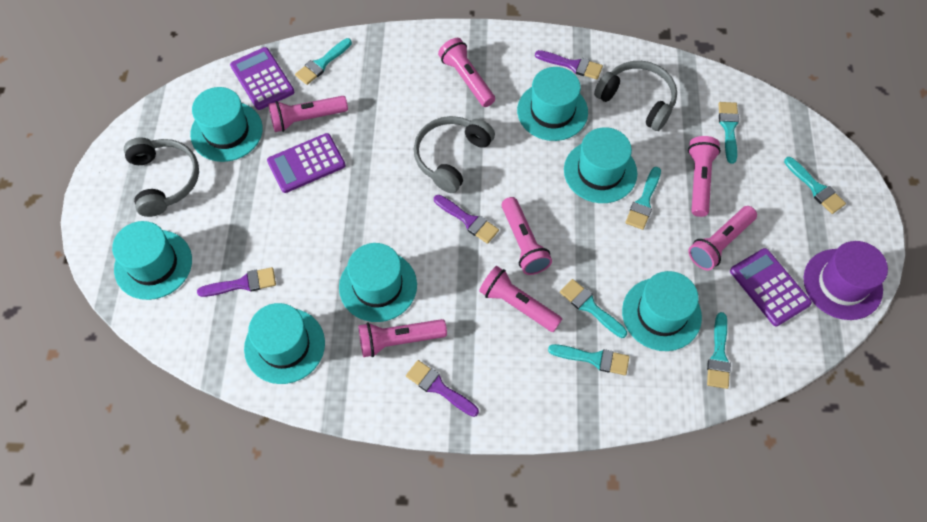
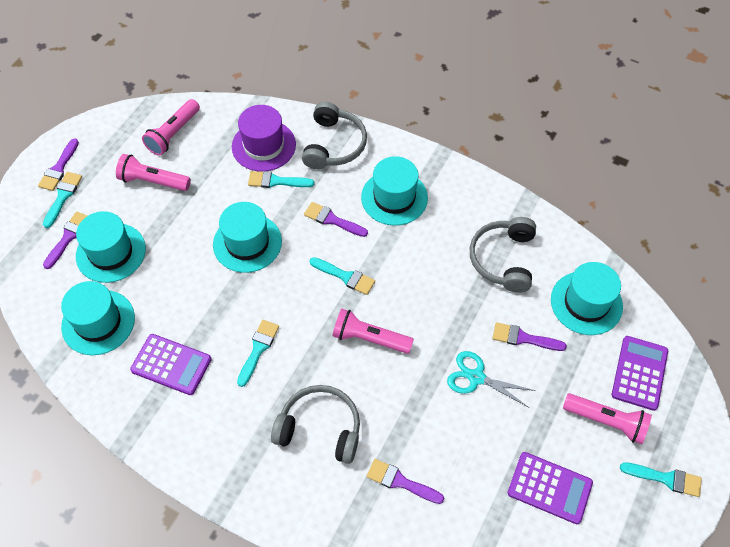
pink flashlight: 7 -> 4
purple brush: 4 -> 5
turquoise brush: 7 -> 5
turquoise hat: 7 -> 5
turquoise scissors: 0 -> 1

